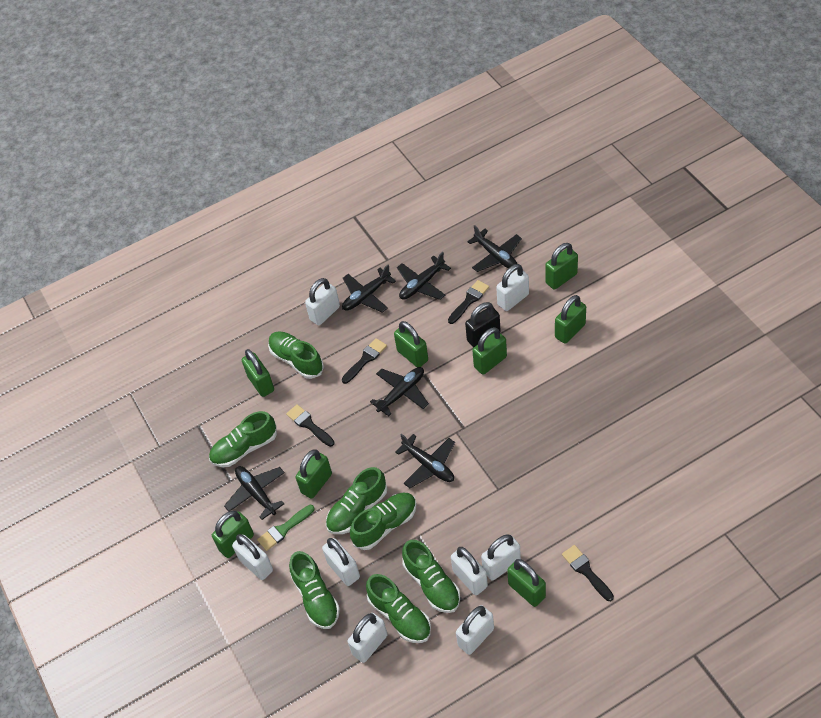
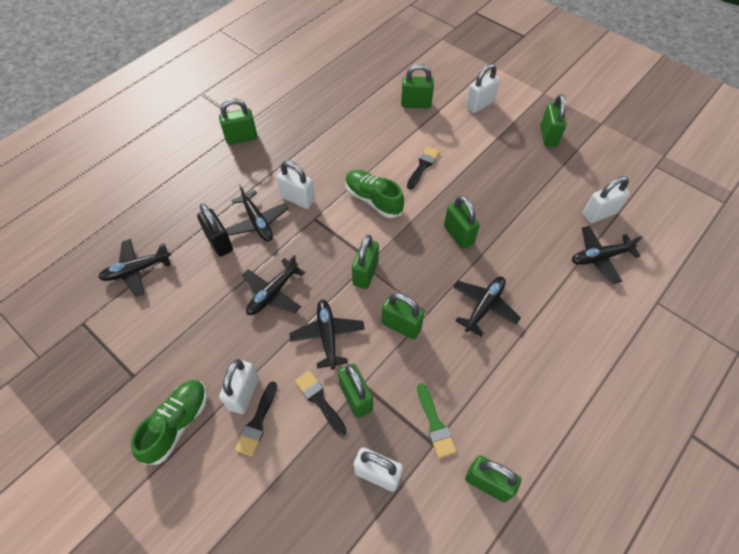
black brush: 4 -> 3
green shoe: 7 -> 2
white padlock: 8 -> 5

